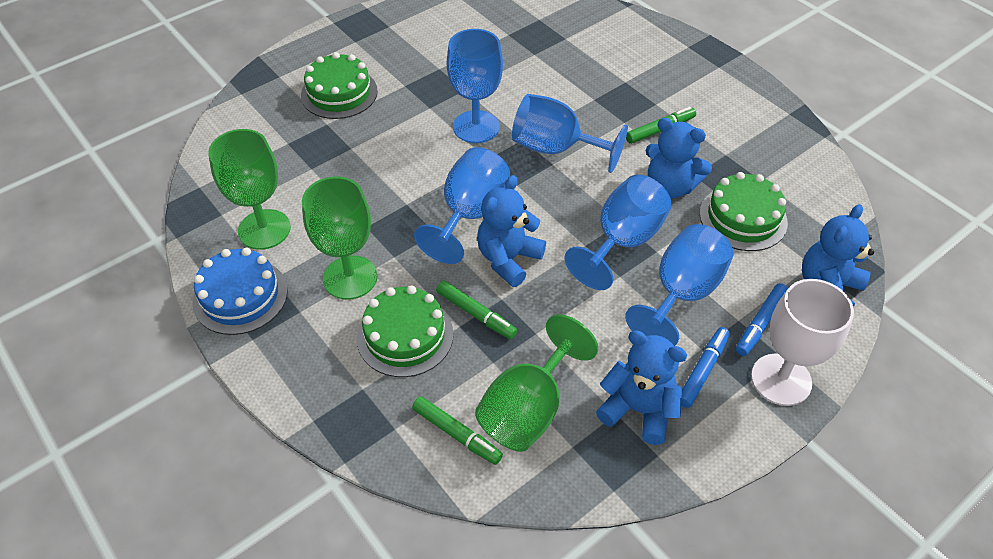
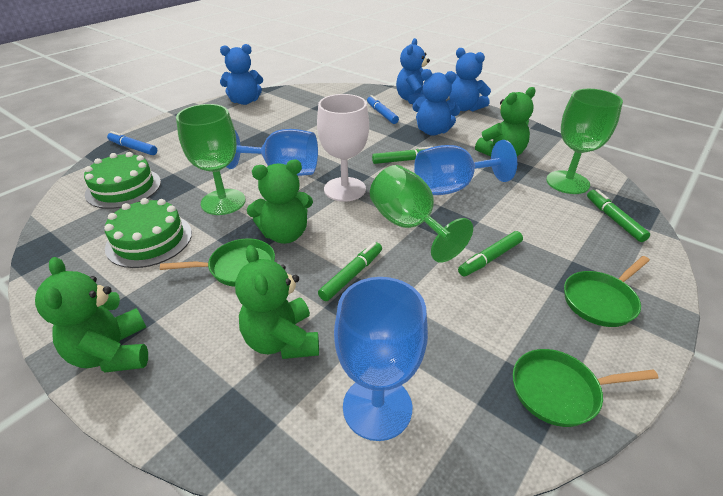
blue cake: 1 -> 0
blue goblet: 5 -> 3
green cake: 3 -> 2
green marker: 3 -> 4
green pan: 0 -> 3
green teddy bear: 0 -> 4

